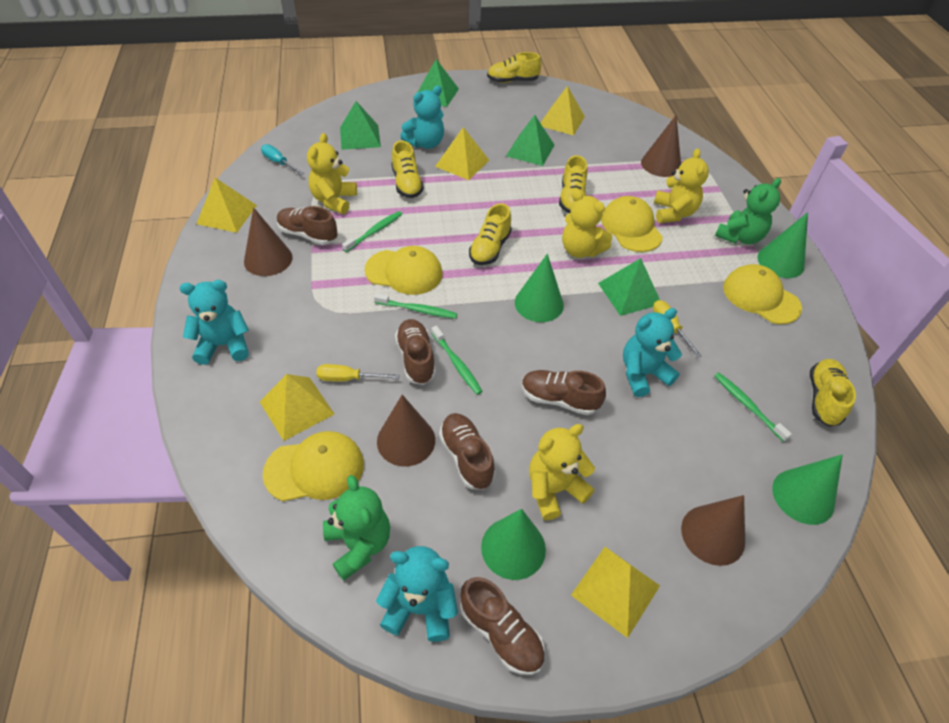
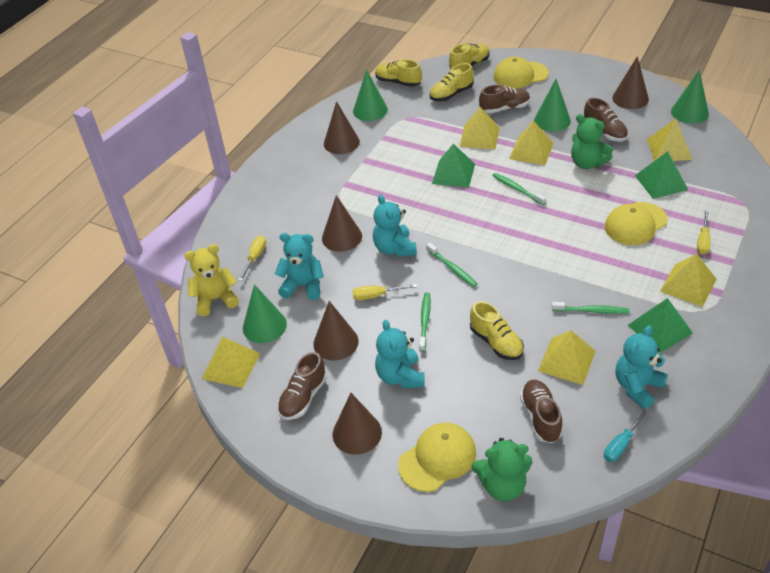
brown cone: 4 -> 5
brown shoe: 5 -> 4
green pyramid: 4 -> 3
yellow cap: 4 -> 3
yellow pyramid: 5 -> 6
yellow screwdriver: 2 -> 3
yellow shoe: 5 -> 4
yellow teddy bear: 4 -> 1

